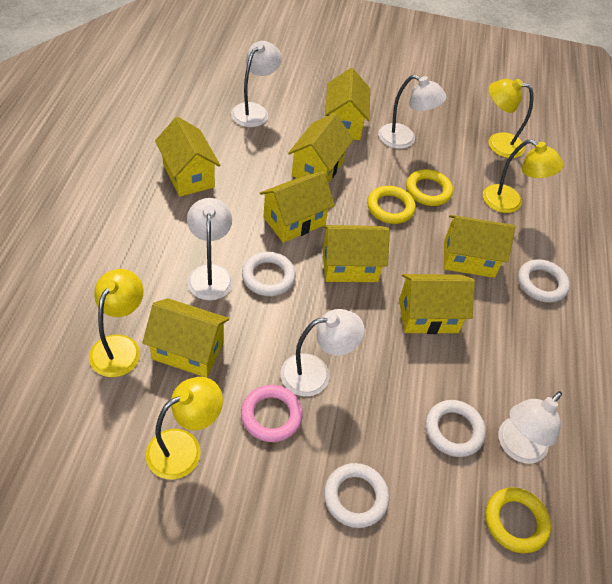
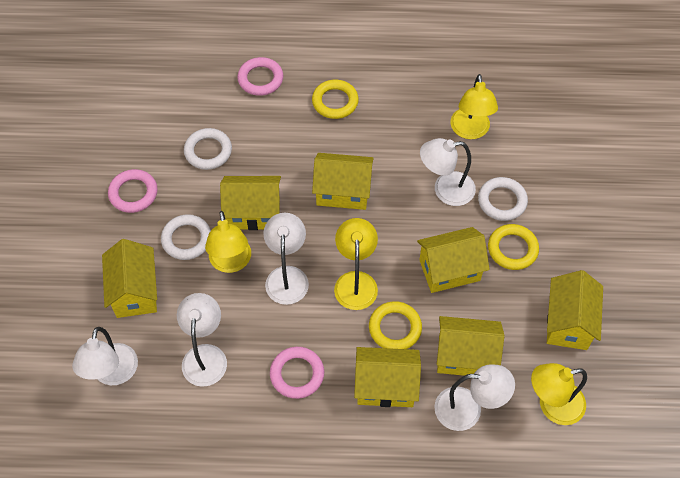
pink ring: 1 -> 3
white ring: 4 -> 3
yellow house: 8 -> 7

